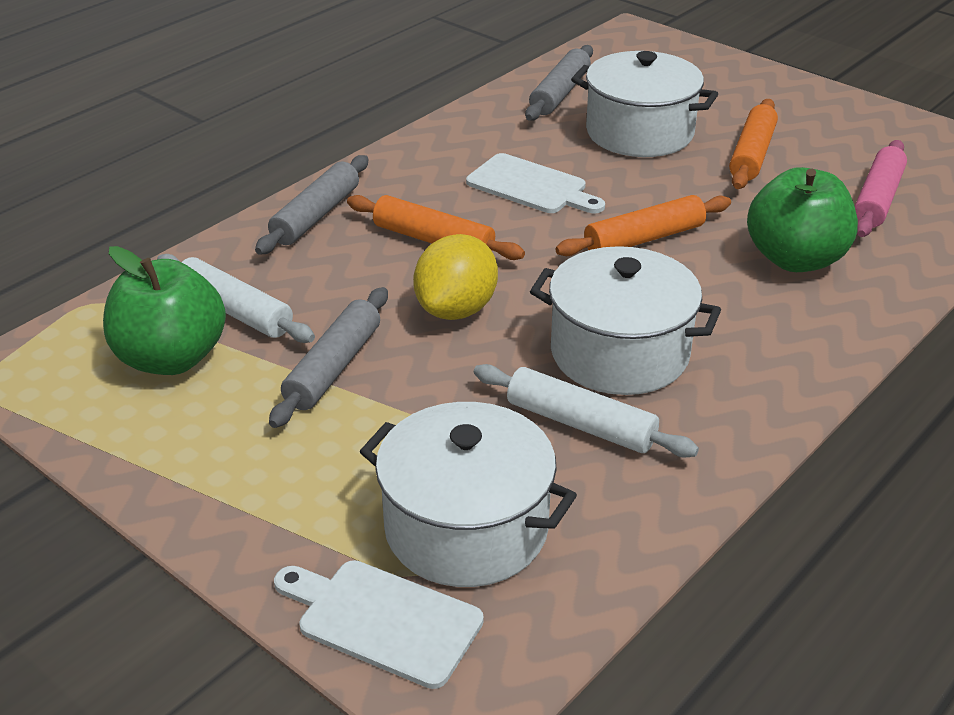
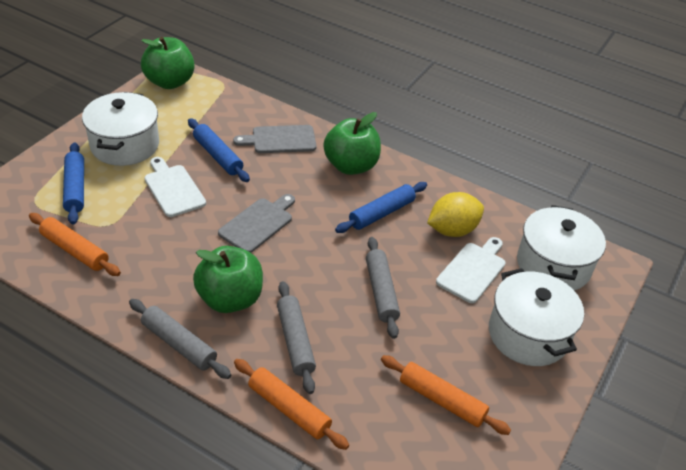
blue rolling pin: 0 -> 3
green apple: 2 -> 3
grey cutting board: 0 -> 2
pink rolling pin: 1 -> 0
white rolling pin: 2 -> 0

